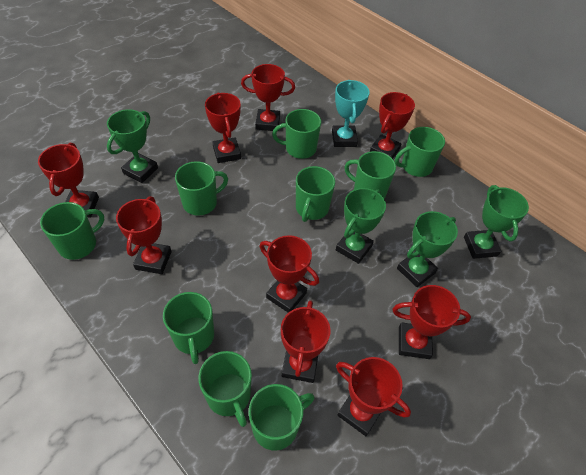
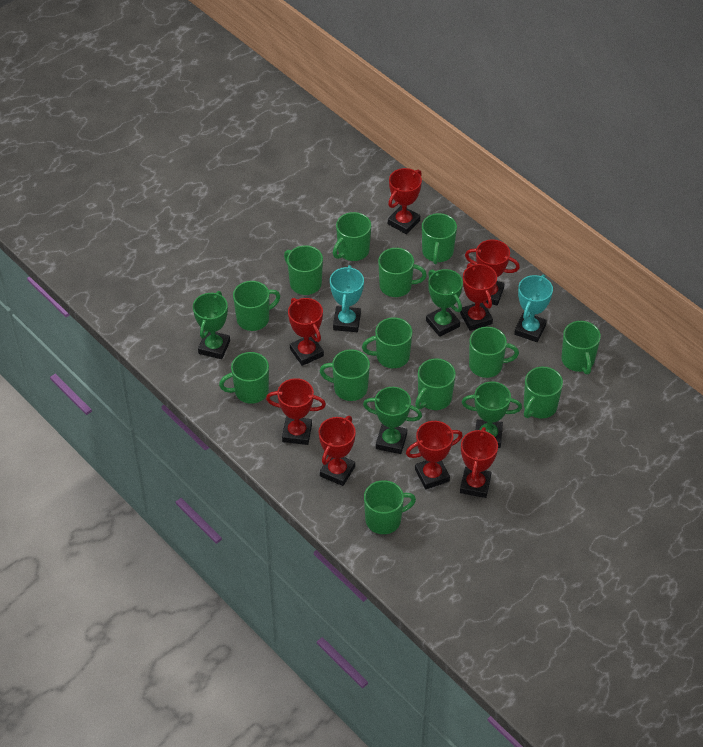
green mug: 9 -> 13
red trophy: 9 -> 8
turquoise trophy: 1 -> 2

